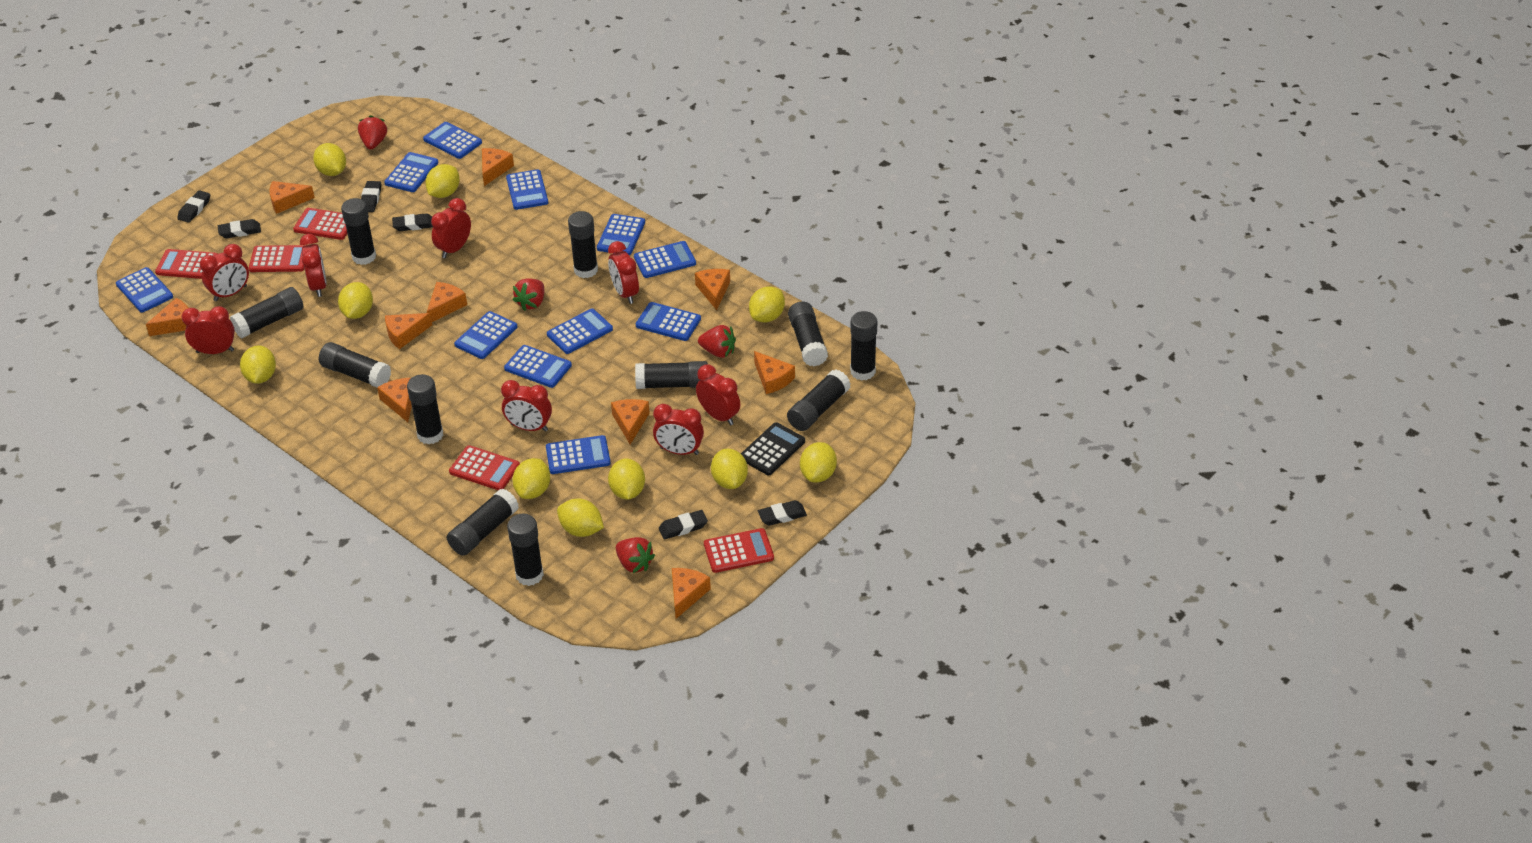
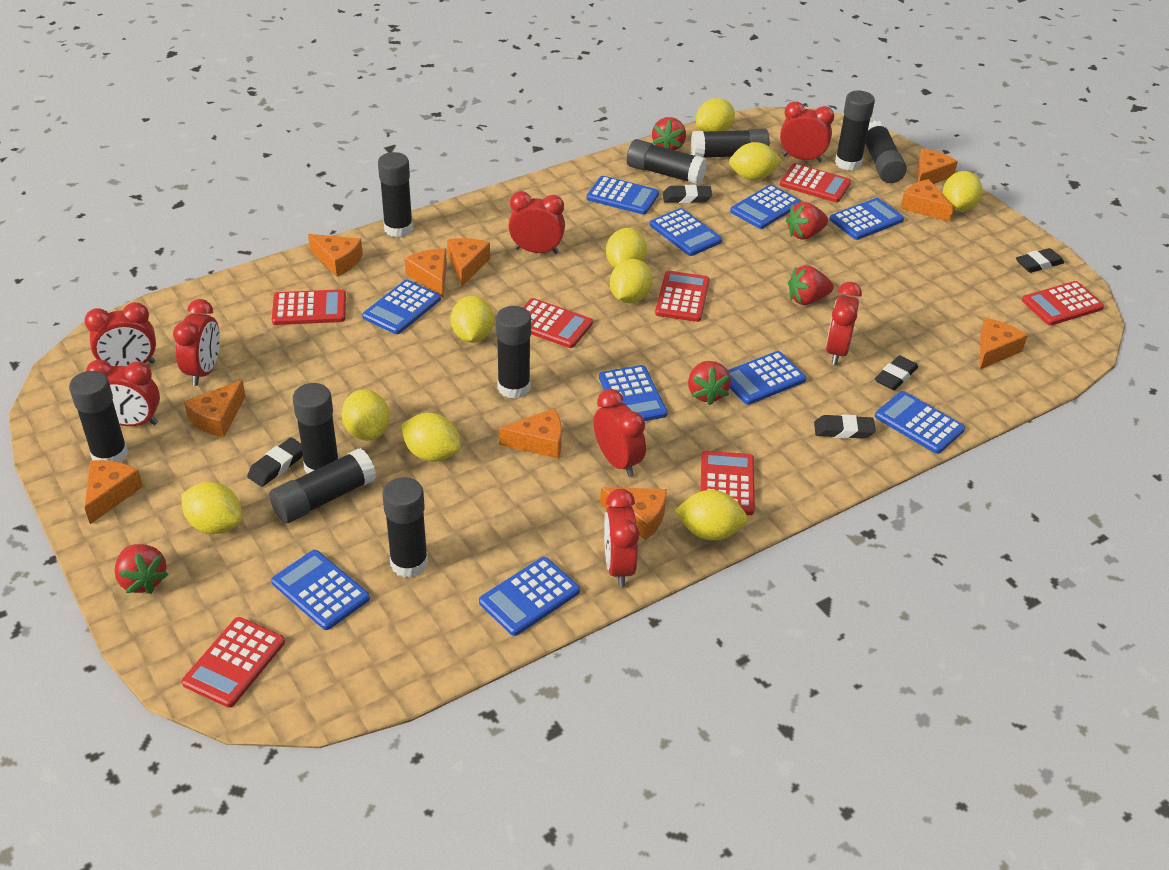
black calculator: 1 -> 0
black eraser: 6 -> 5
black glue stick: 11 -> 10
blue calculator: 11 -> 10
red calculator: 5 -> 7
red strawberry: 4 -> 5

